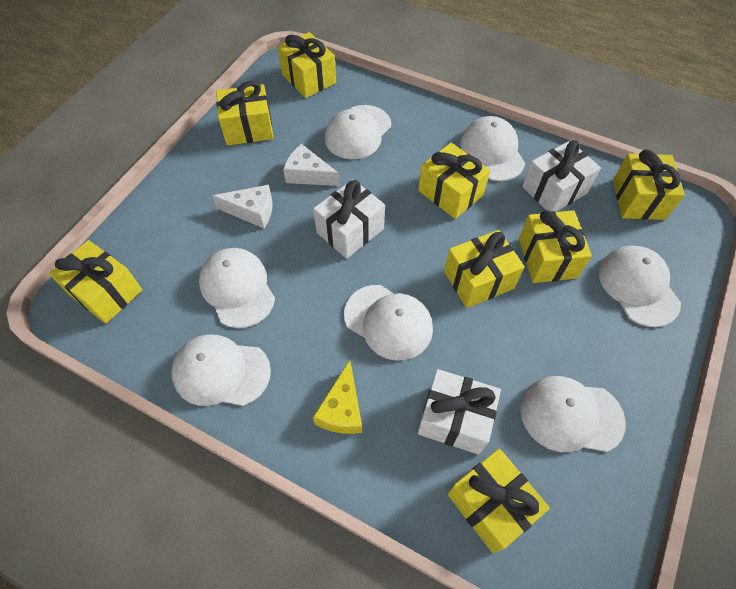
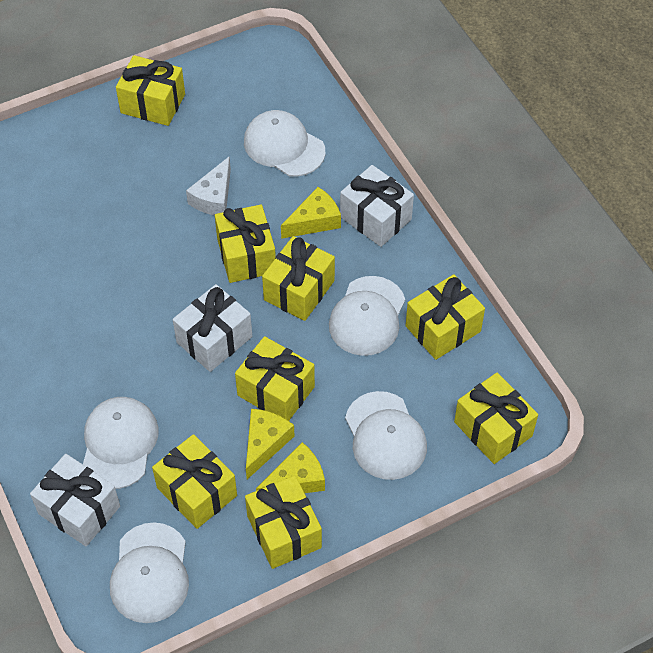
white cap: 7 -> 5
white cheese: 2 -> 1
yellow cheese: 1 -> 3

